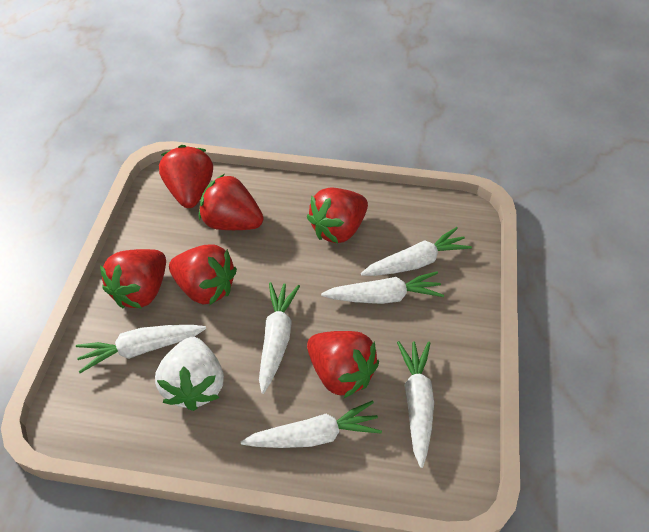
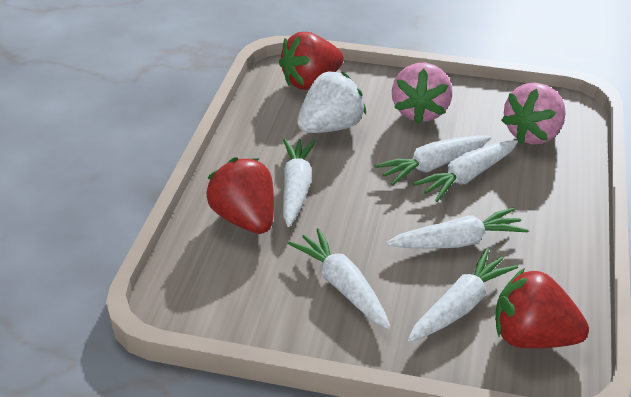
pink strawberry: 0 -> 2
red strawberry: 6 -> 3

